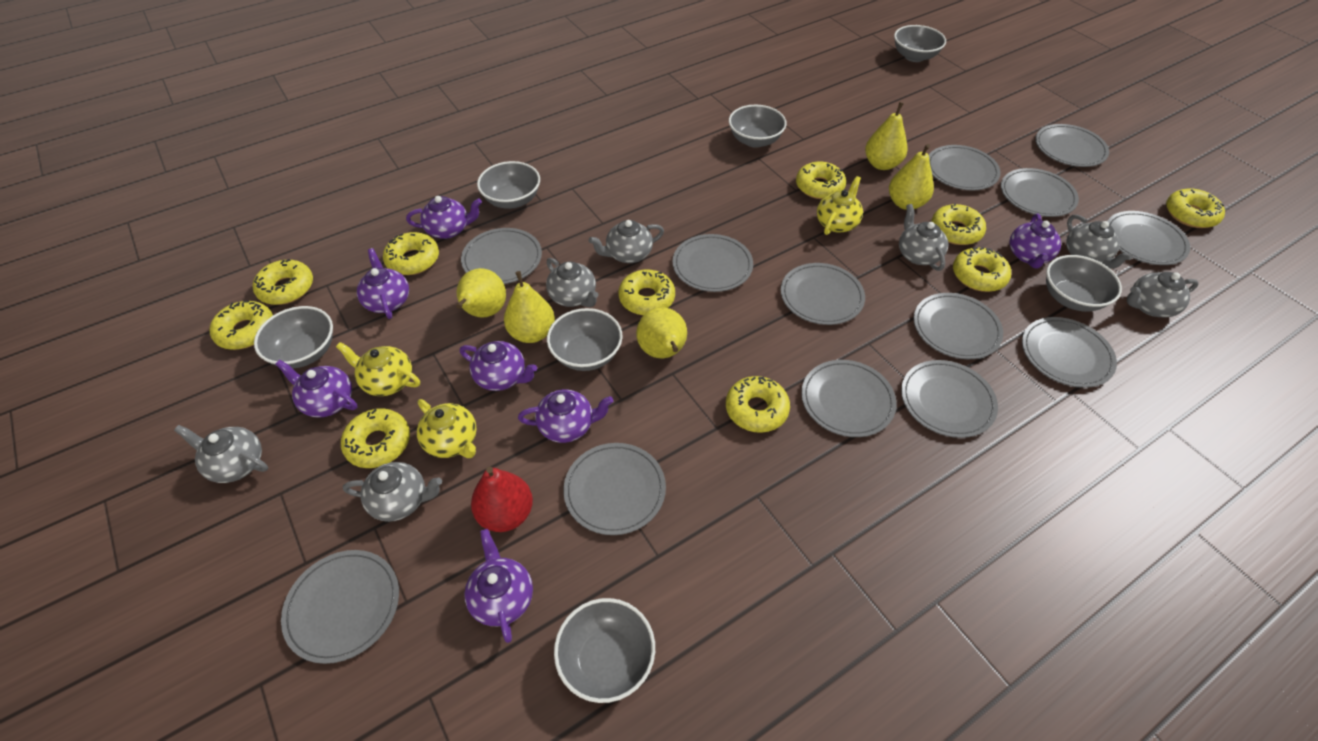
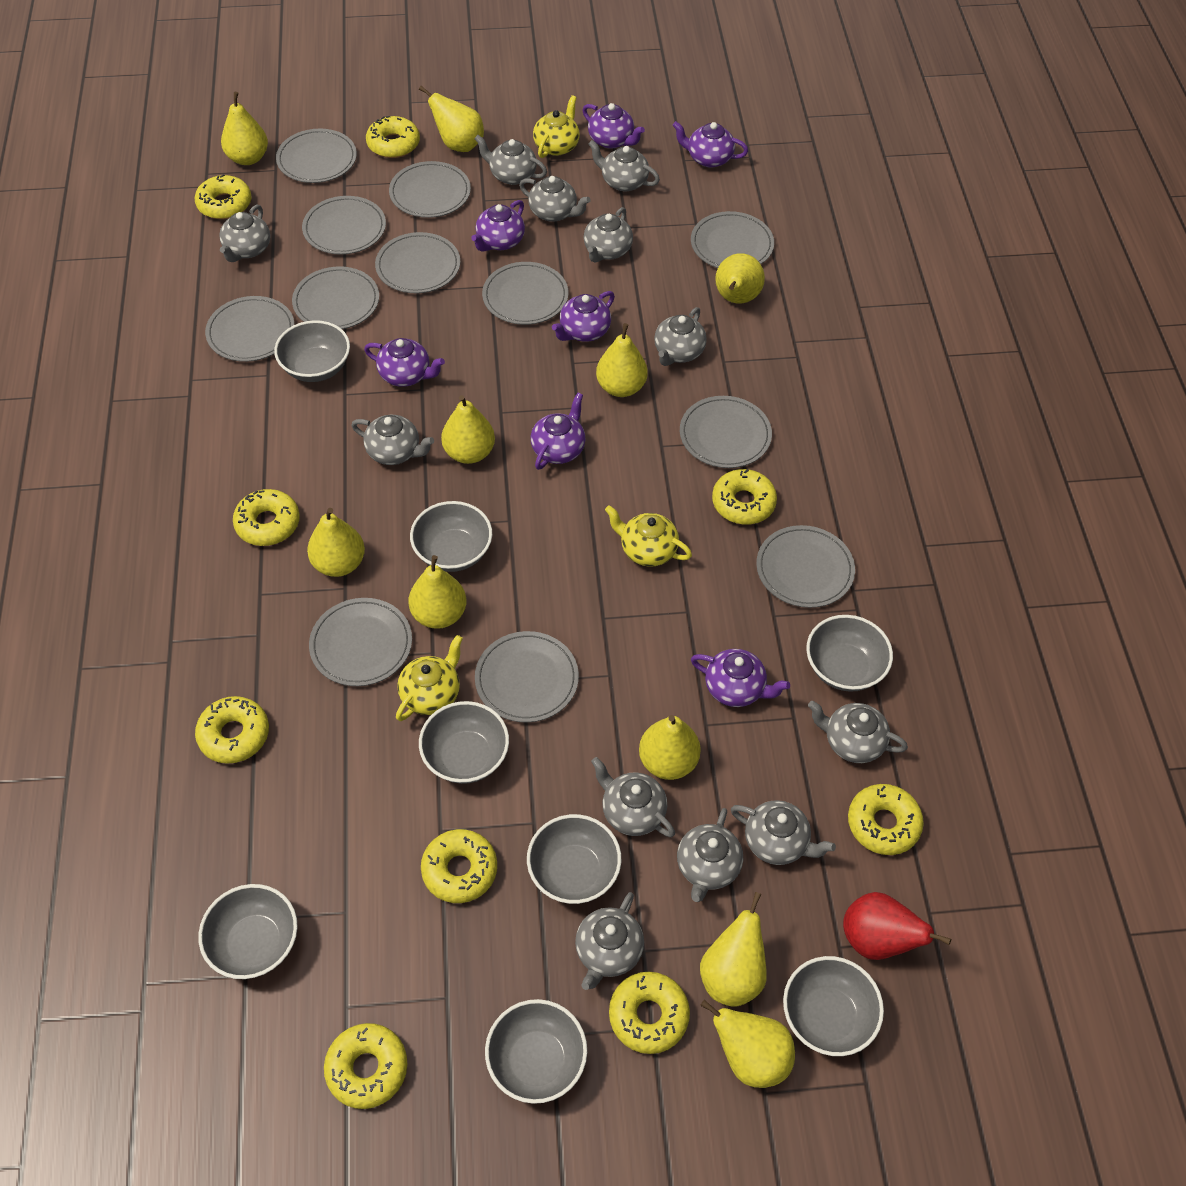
grey bowl: 7 -> 8
grey plate: 13 -> 12
grey teapot: 7 -> 12
yellow donut: 10 -> 9
yellow pear: 5 -> 10

